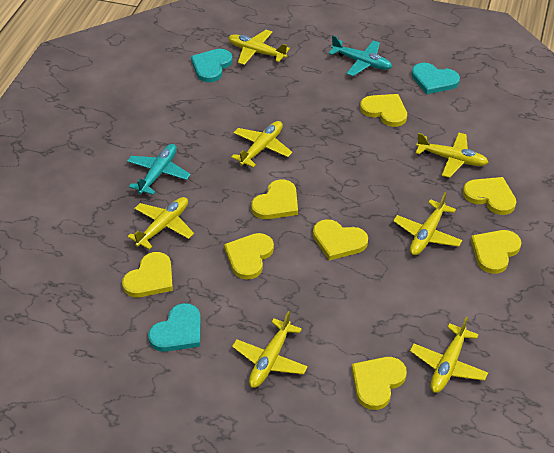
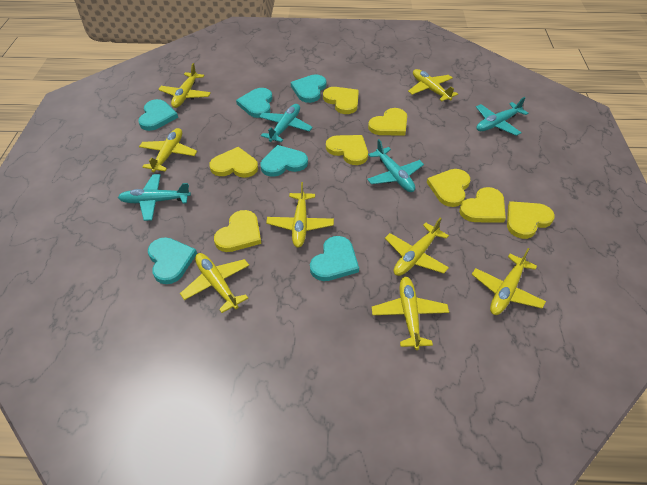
turquoise heart: 3 -> 6
turquoise plane: 2 -> 4
yellow plane: 7 -> 8

